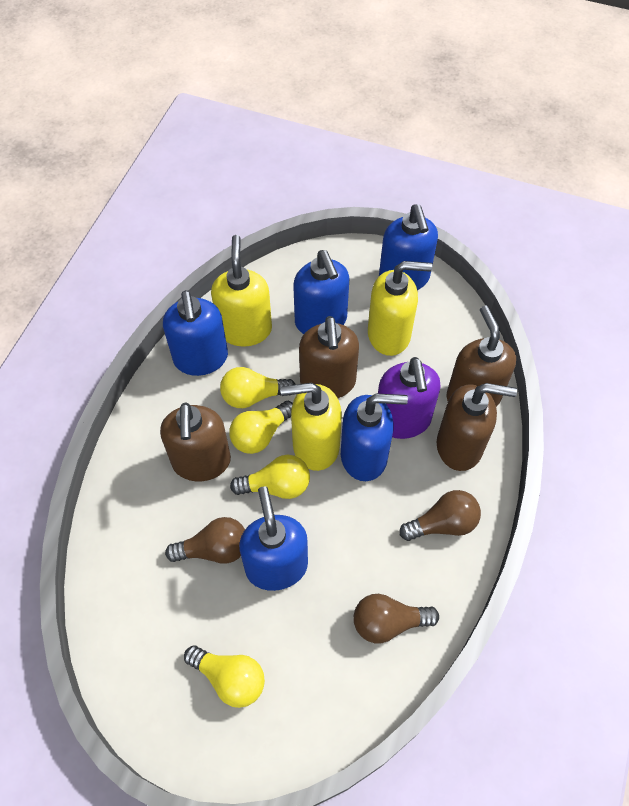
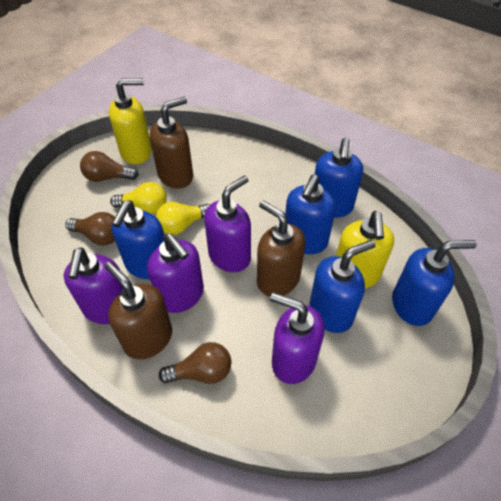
brown soap dispenser: 4 -> 3
purple soap dispenser: 1 -> 4
yellow light bulb: 4 -> 2
yellow soap dispenser: 3 -> 2

